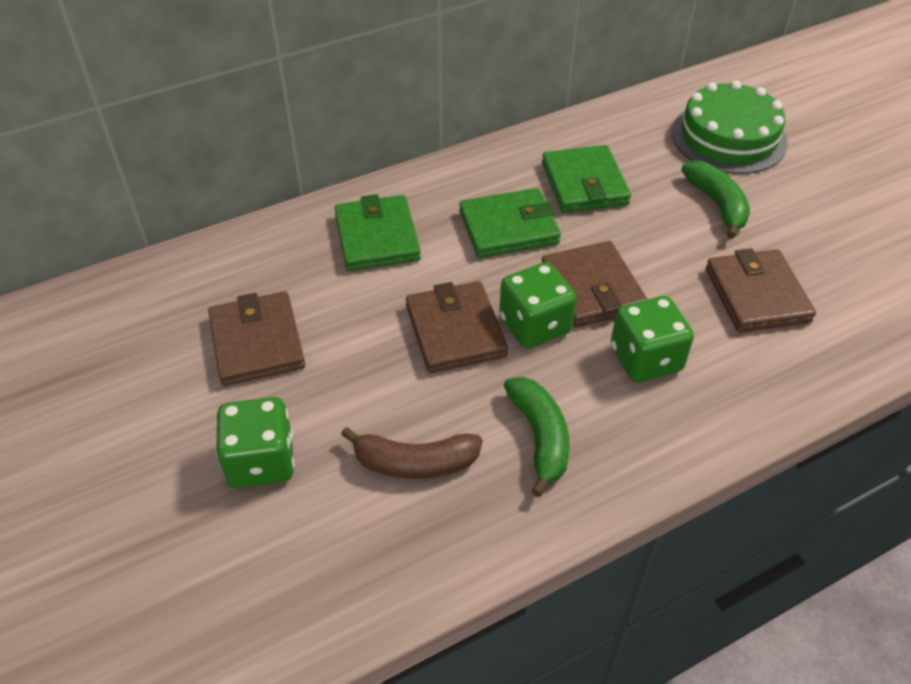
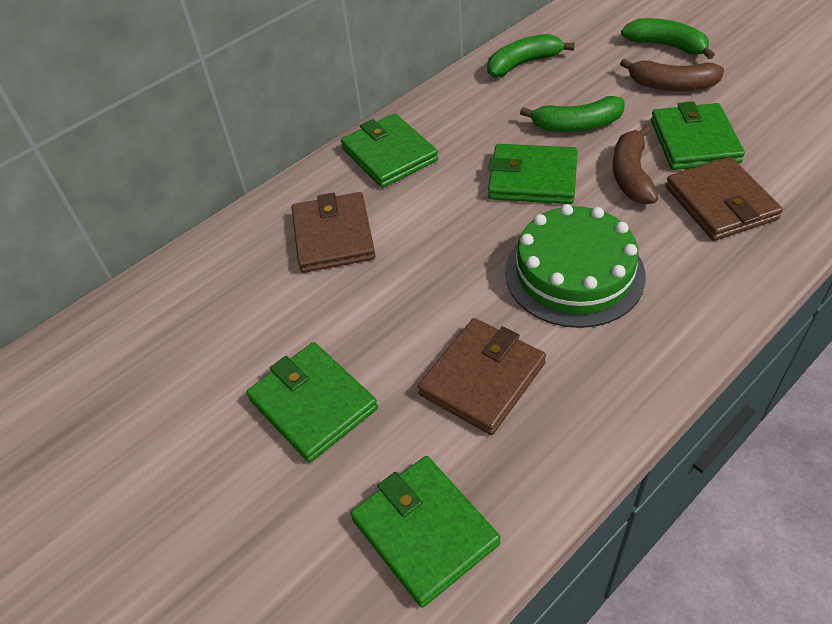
brown banana: 1 -> 2
brown wallet: 4 -> 3
green banana: 2 -> 3
green dice: 3 -> 0
green wallet: 3 -> 5

